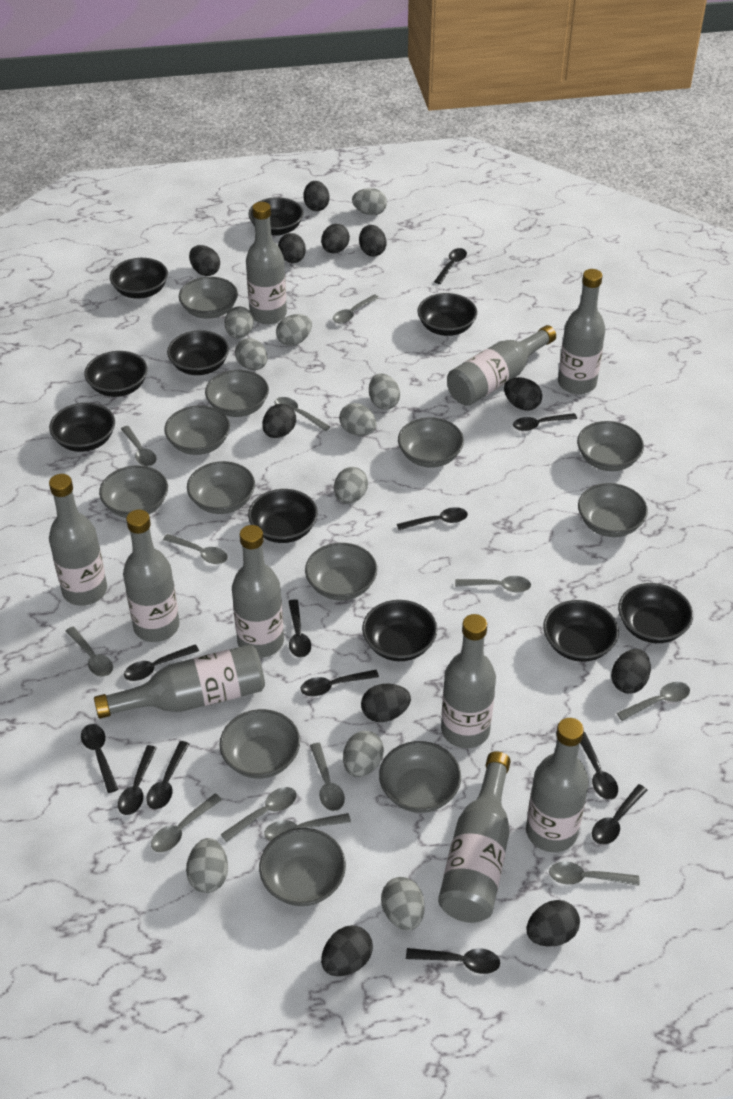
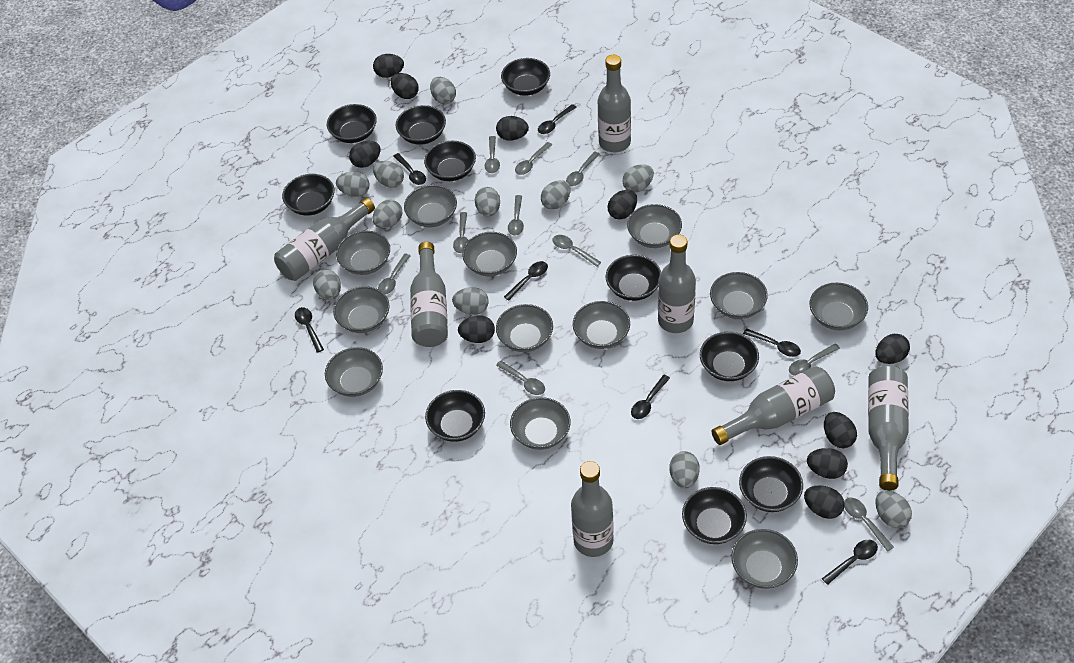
black egg: 11 -> 10
black spoon: 12 -> 7
grey bottle: 10 -> 7
grey egg: 10 -> 11
grey spoon: 12 -> 10

